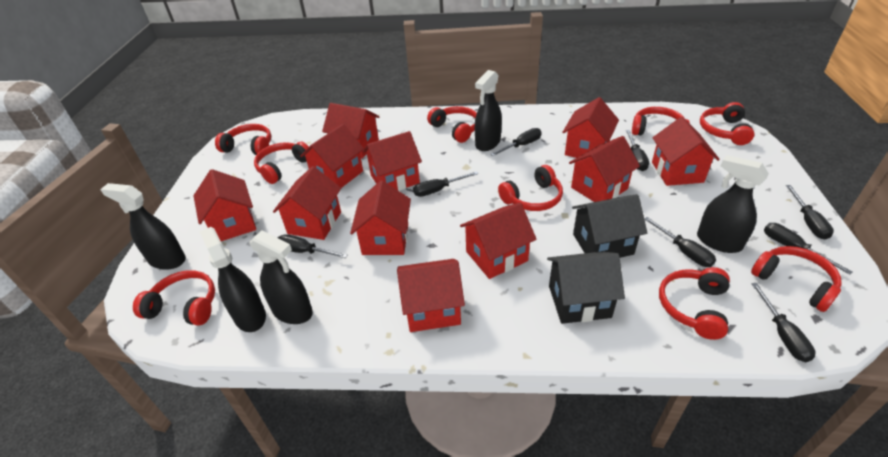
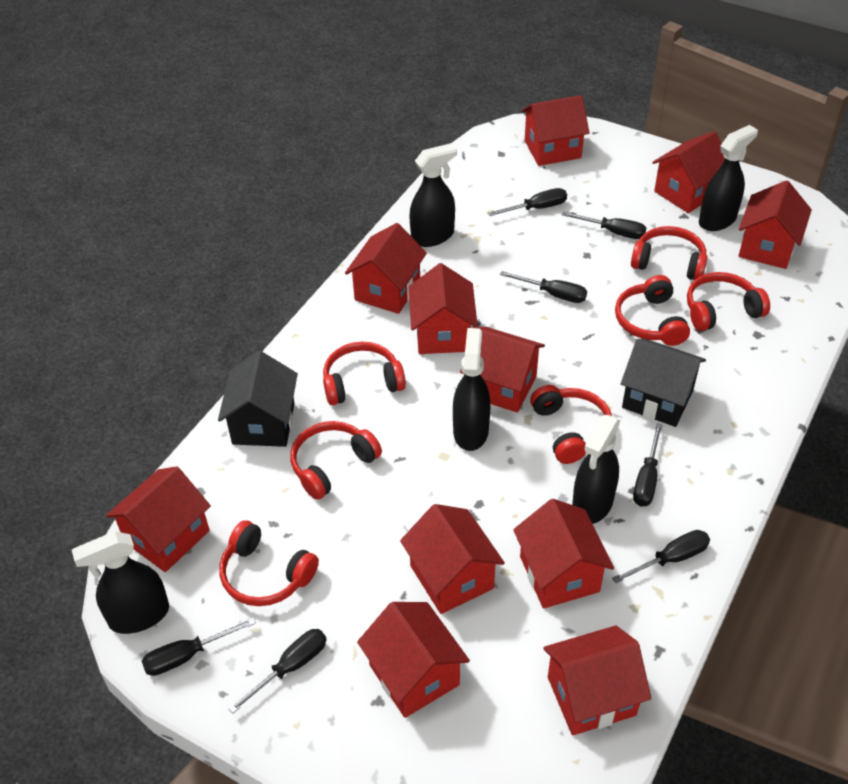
black screwdriver: 8 -> 7
red headphones: 9 -> 7

